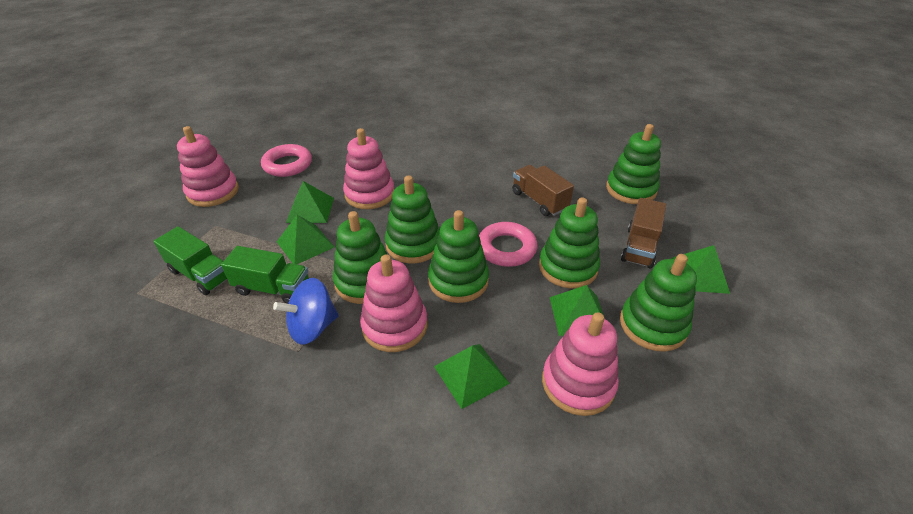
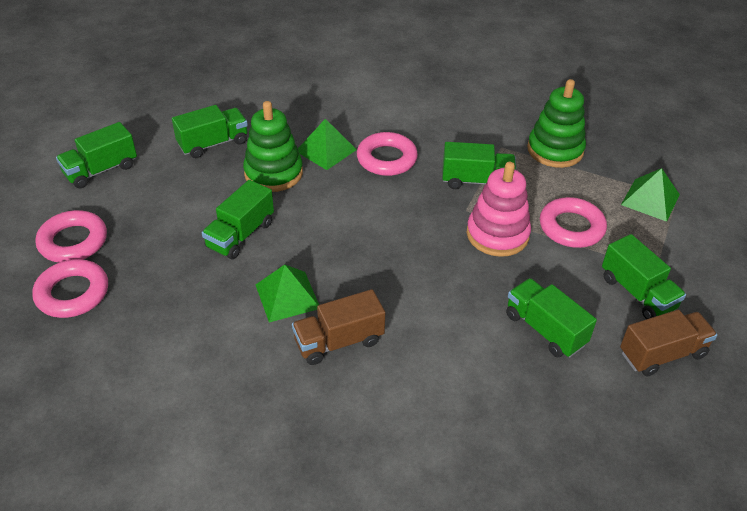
blue spinning top: 1 -> 0
green pyramid: 5 -> 3
green stacking toy: 6 -> 2
green truck: 2 -> 6
pink ring: 2 -> 4
pink stacking toy: 4 -> 1

